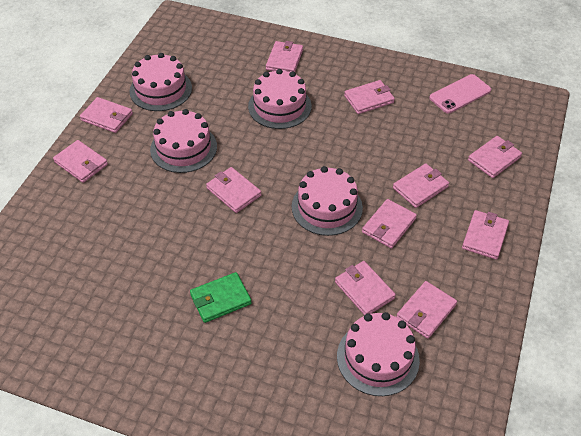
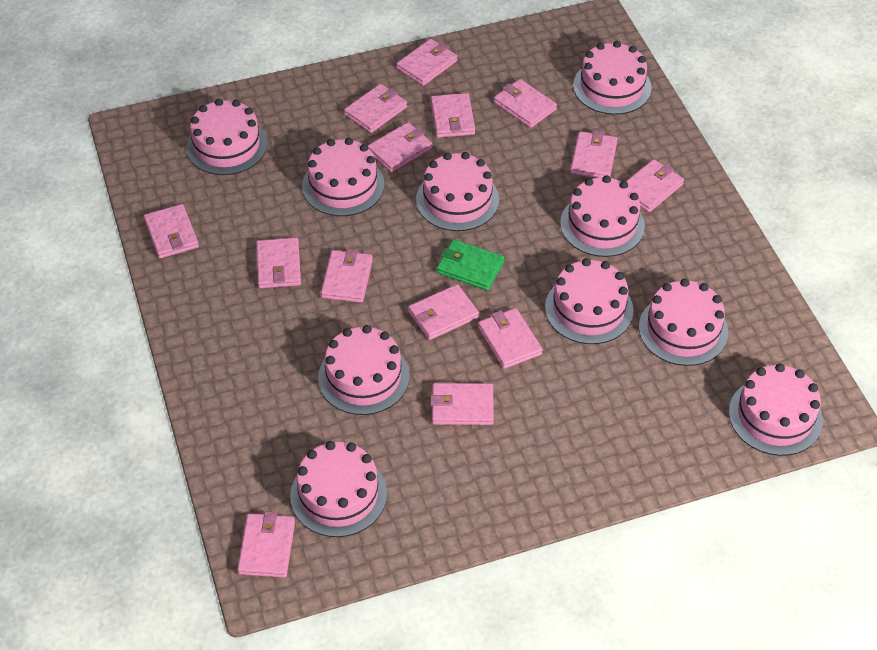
pink cake: 5 -> 10
pink phone: 1 -> 0
pink wallet: 11 -> 14

